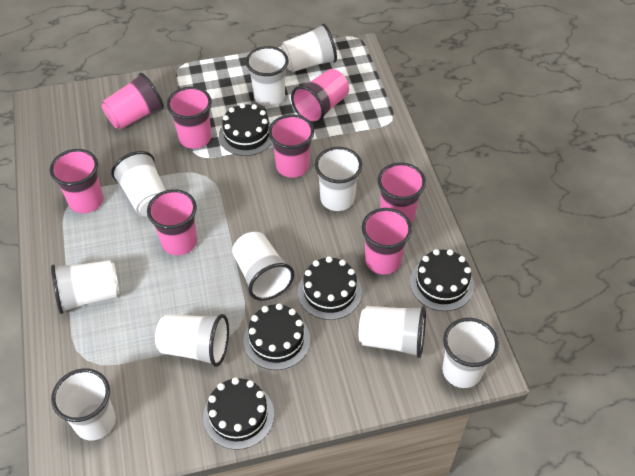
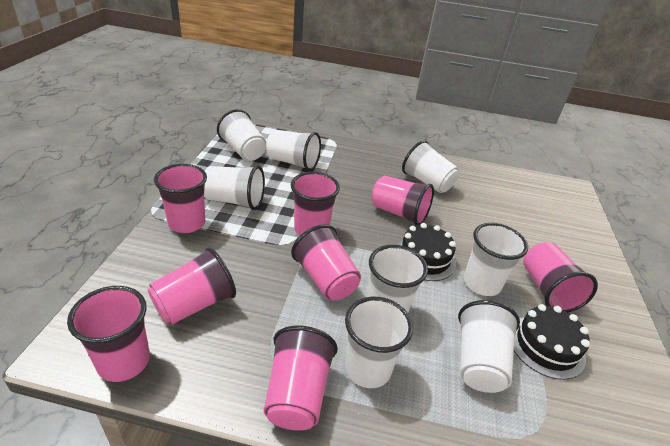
black cake: 5 -> 2
white cup: 10 -> 8

